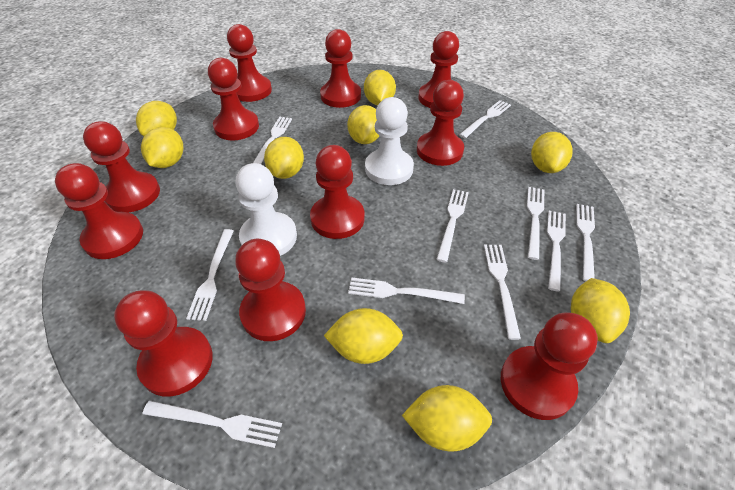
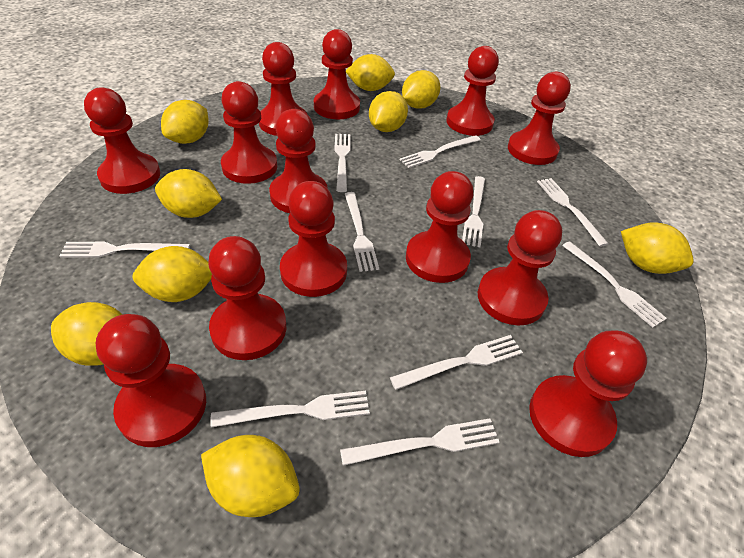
red pawn: 11 -> 13
white pawn: 2 -> 0

